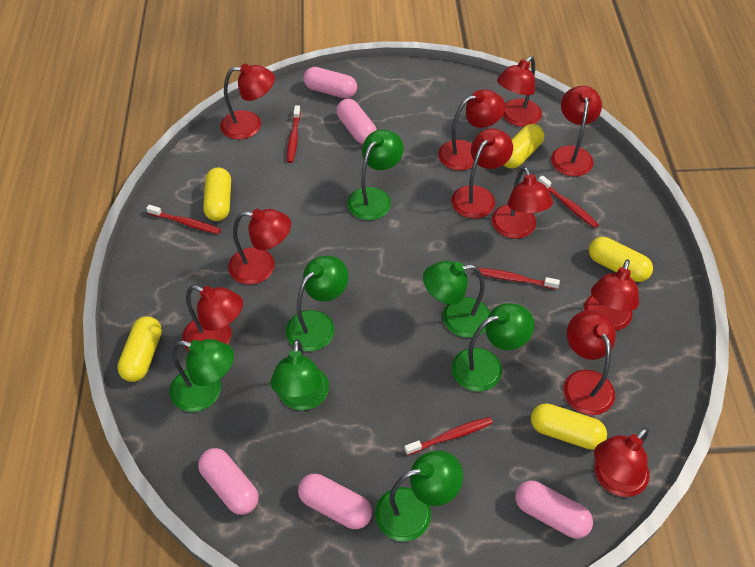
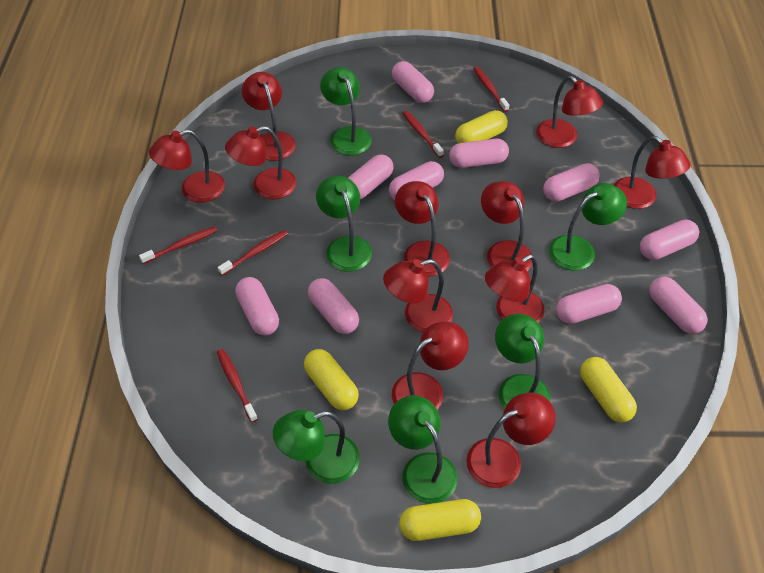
green lamp: 7 -> 6
pink capsule: 5 -> 10
yellow capsule: 5 -> 4

